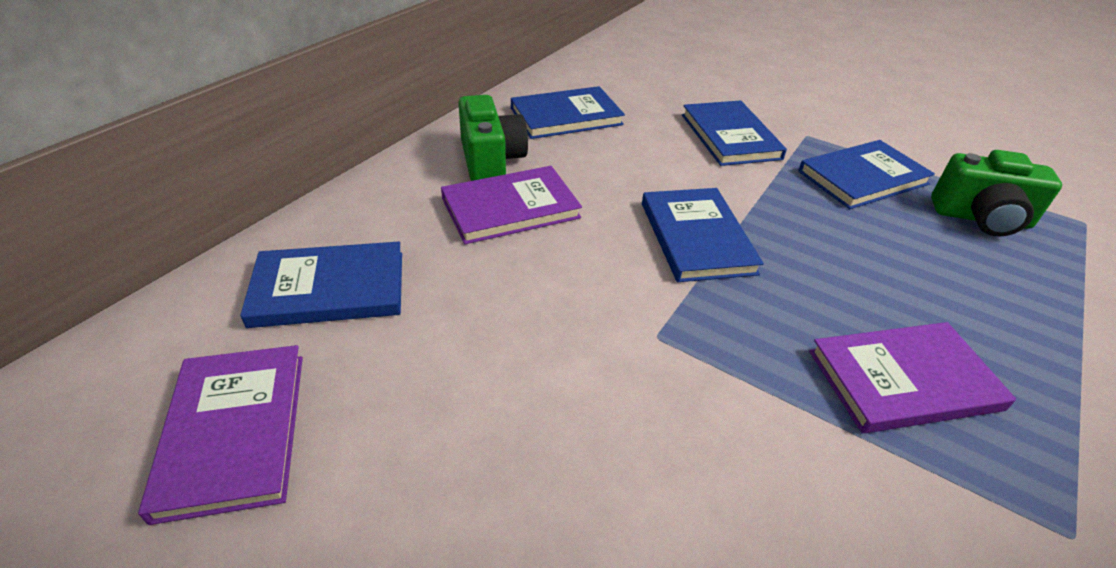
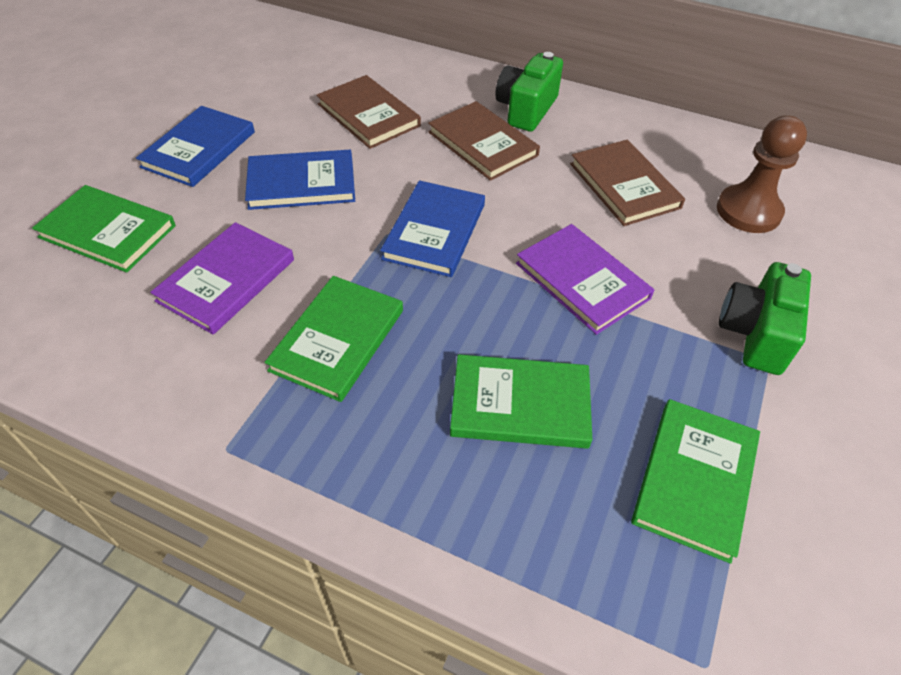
blue book: 5 -> 3
brown book: 0 -> 3
brown pawn: 0 -> 1
green book: 0 -> 4
purple book: 3 -> 2

